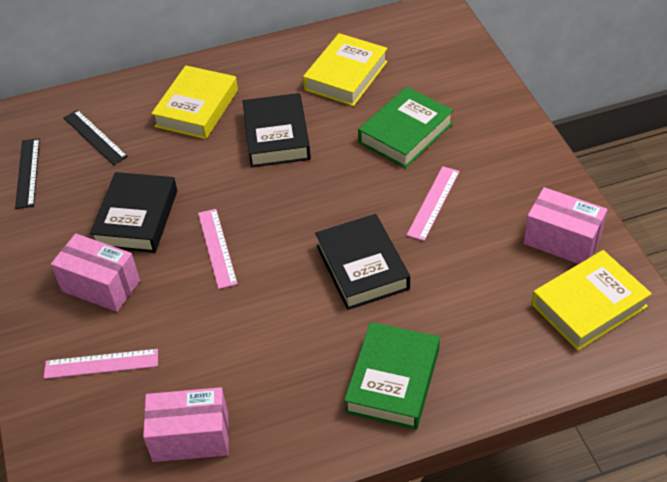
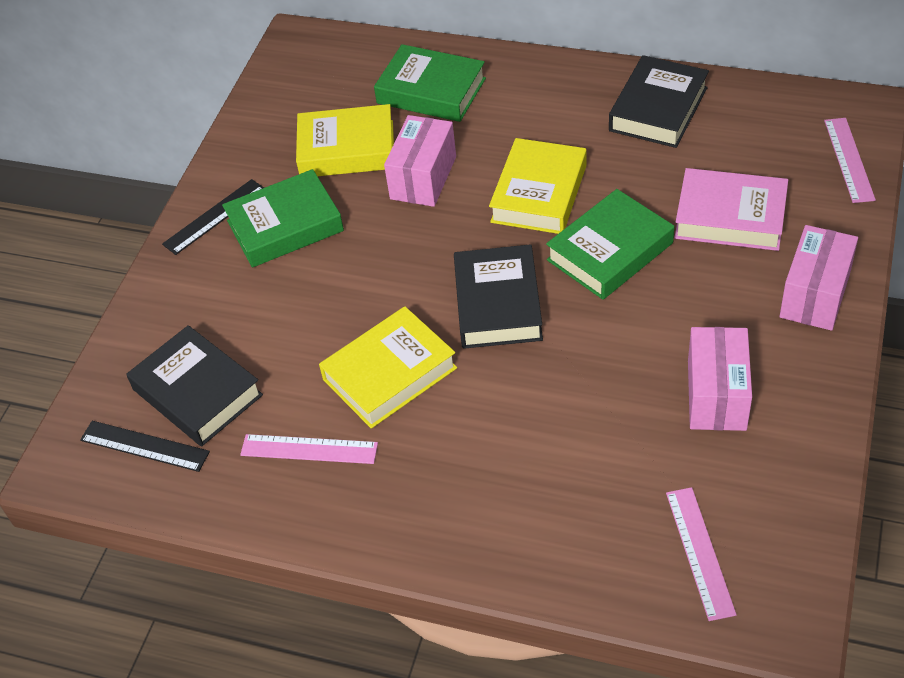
green book: 2 -> 3
pink book: 0 -> 1

